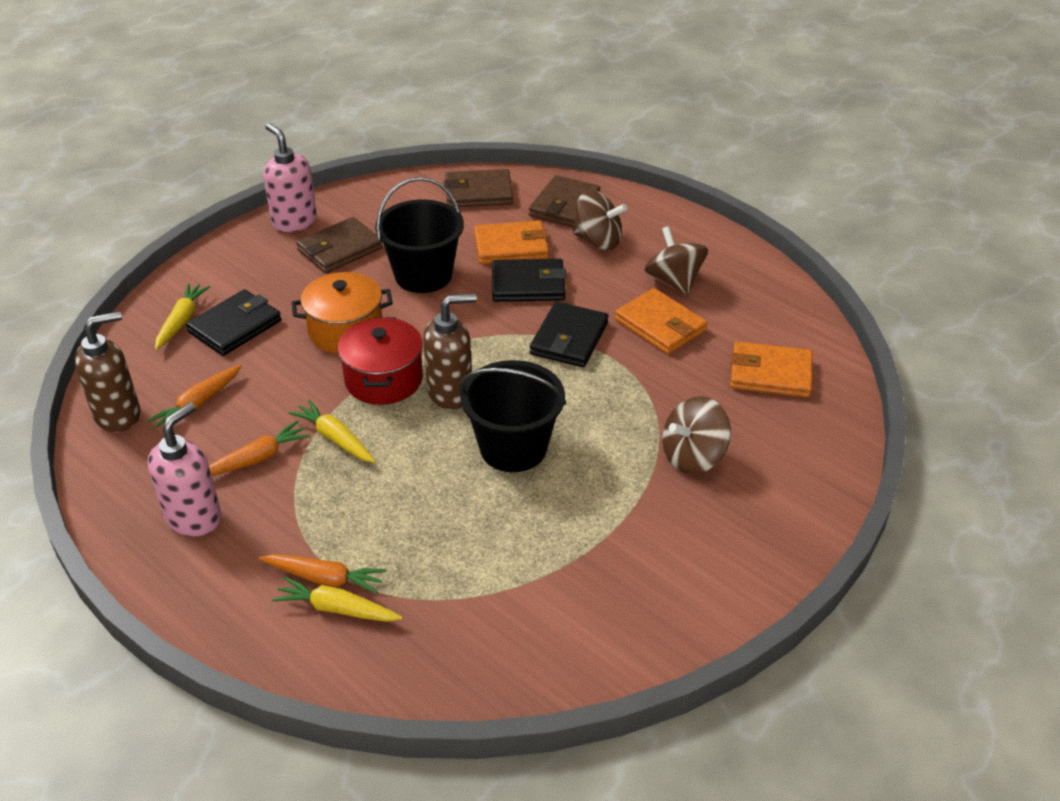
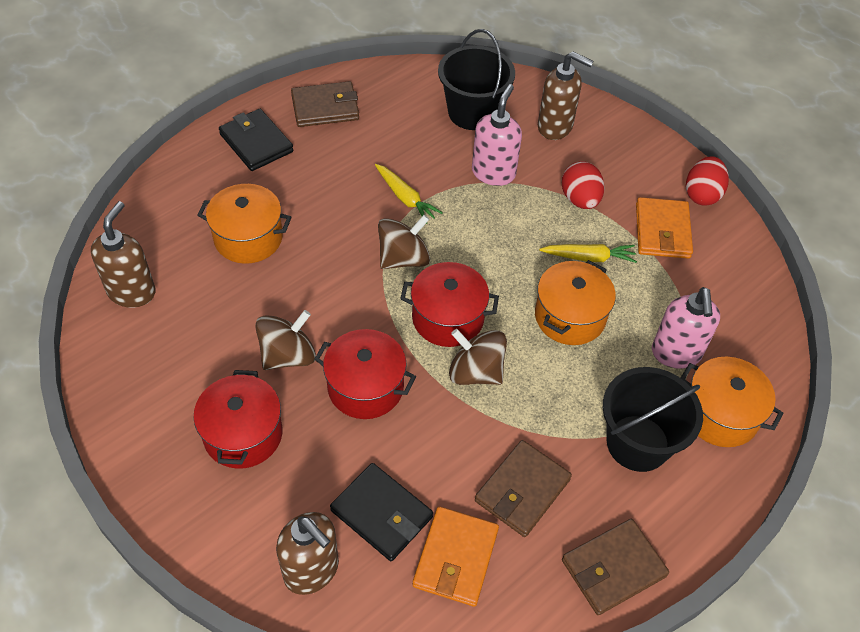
black wallet: 3 -> 2
brown soap dispenser: 2 -> 3
orange carrot: 3 -> 0
orange pot: 1 -> 3
orange wallet: 3 -> 2
red egg: 0 -> 2
red pot: 1 -> 3
yellow carrot: 3 -> 2

